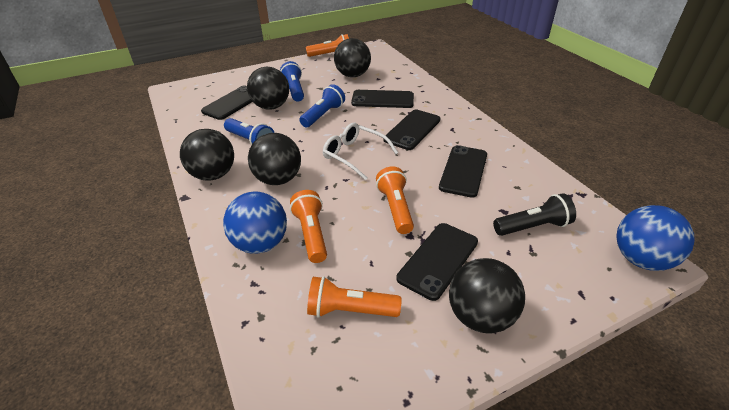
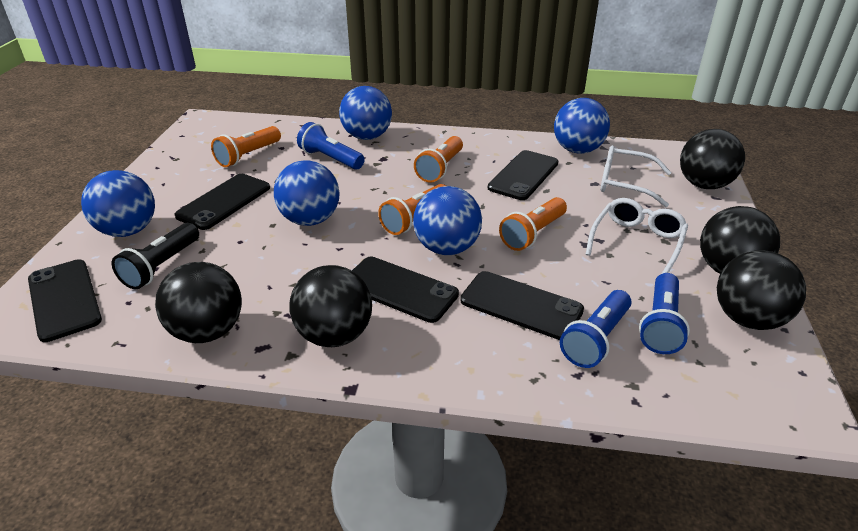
blue ball: 2 -> 5
white glasses: 1 -> 2

